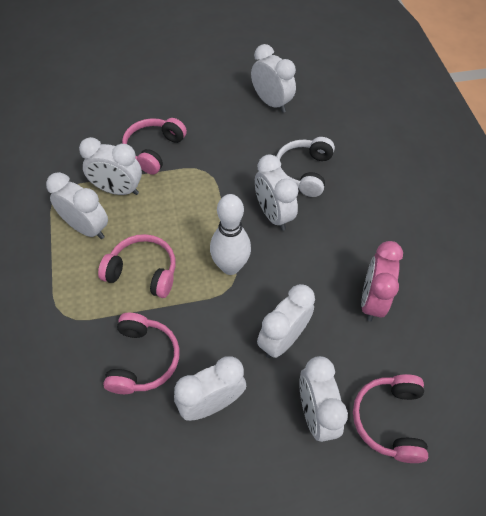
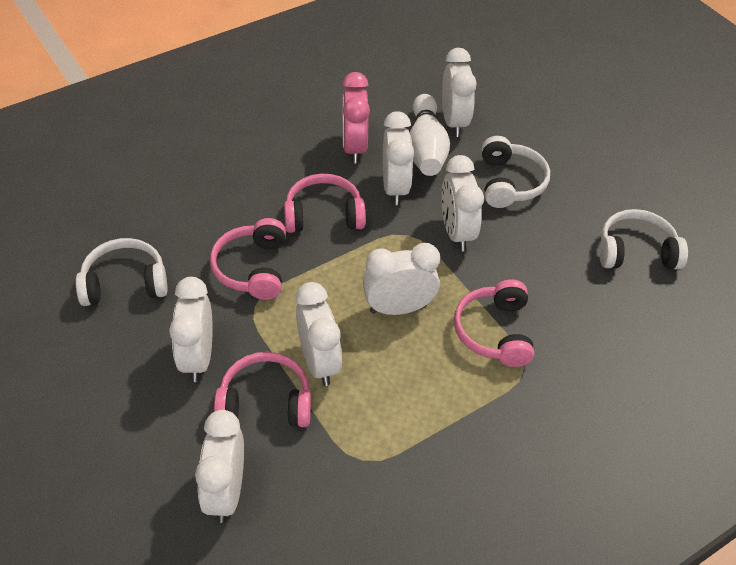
white headphones: 1 -> 3

